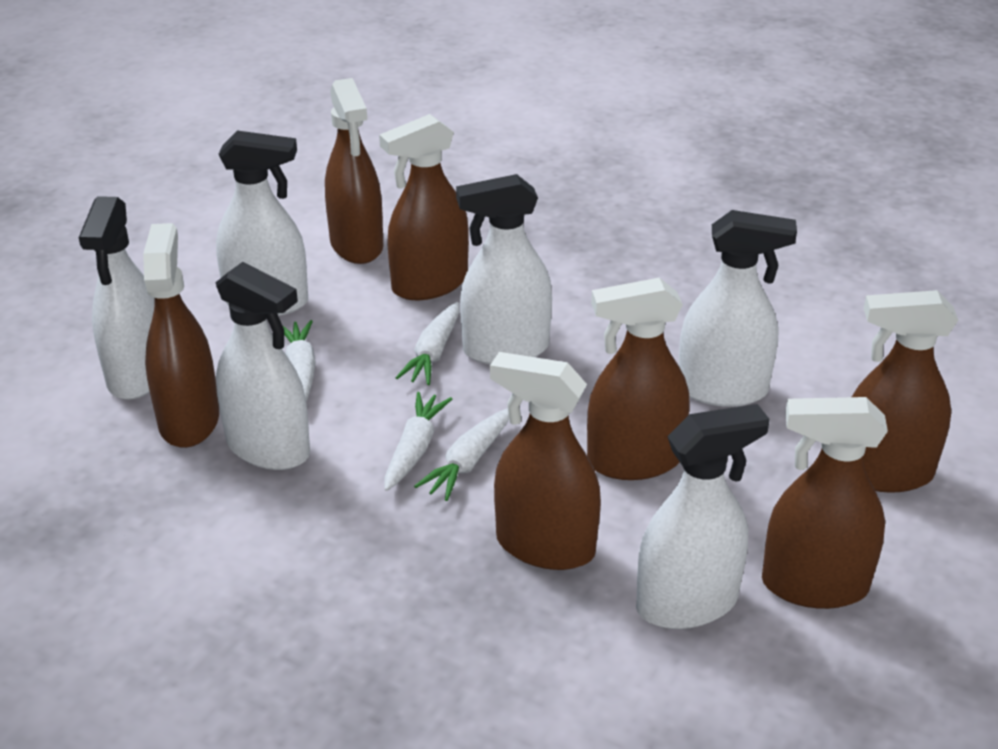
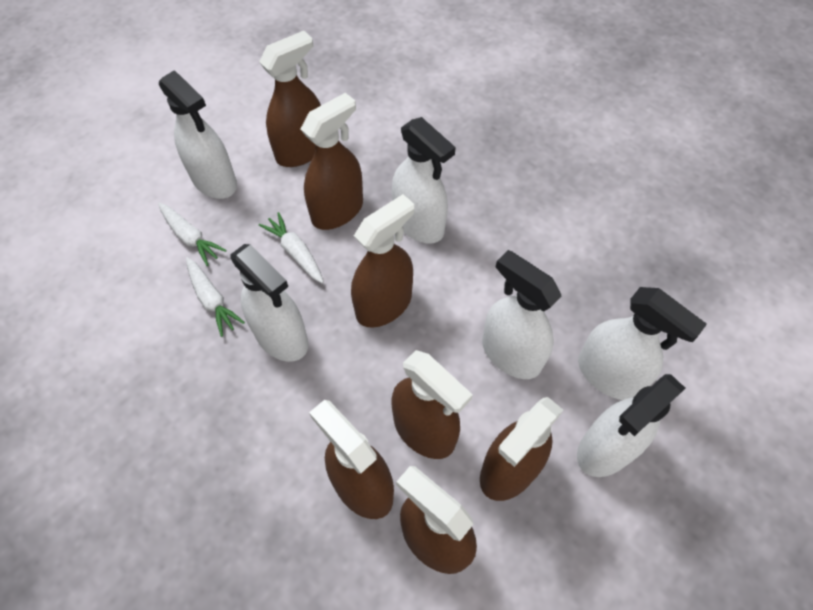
white carrot: 4 -> 3

